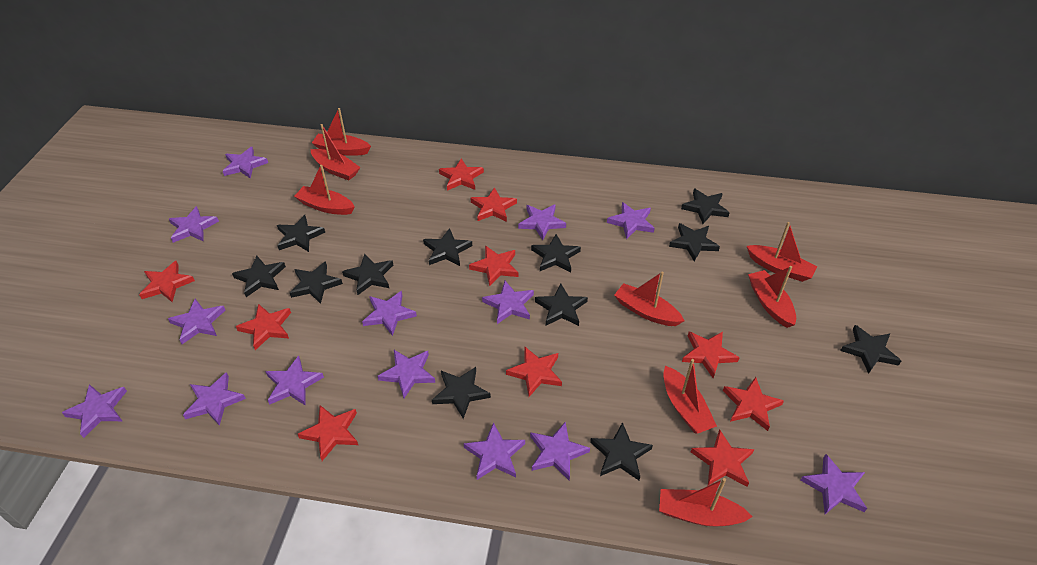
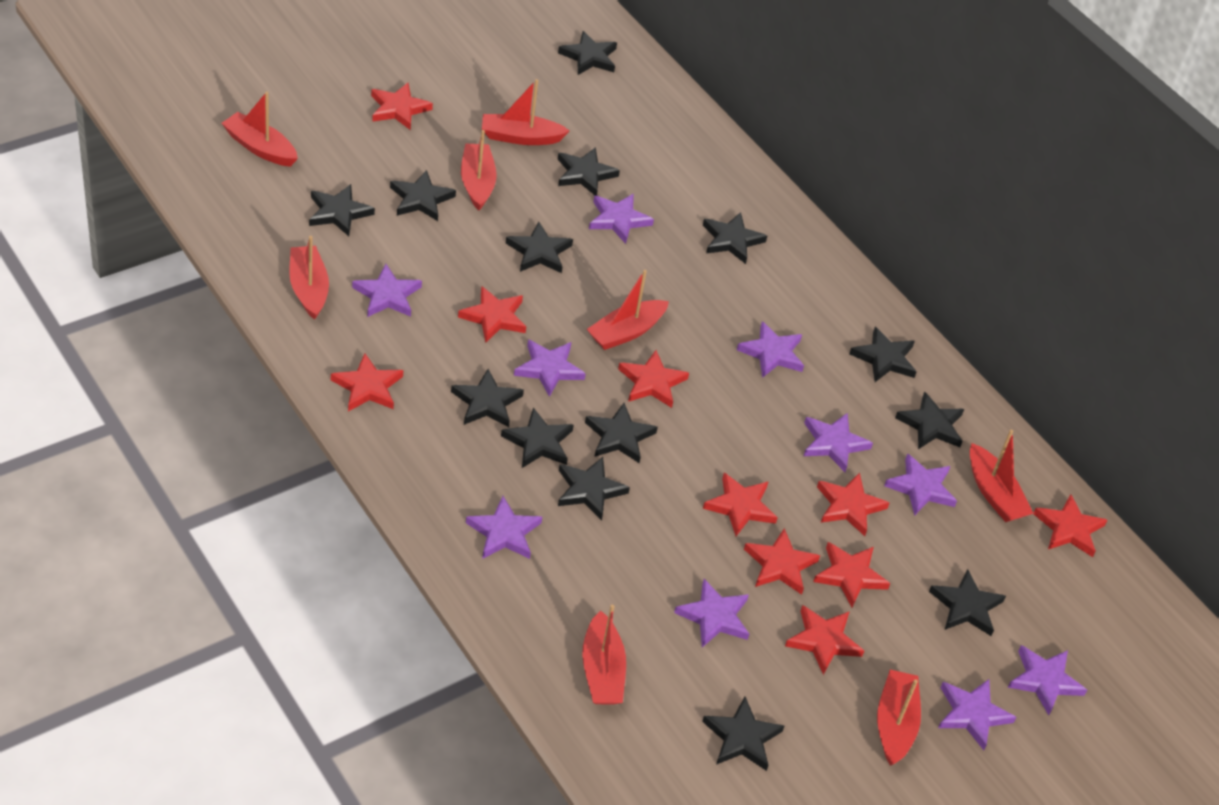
black star: 12 -> 14
purple star: 14 -> 10

